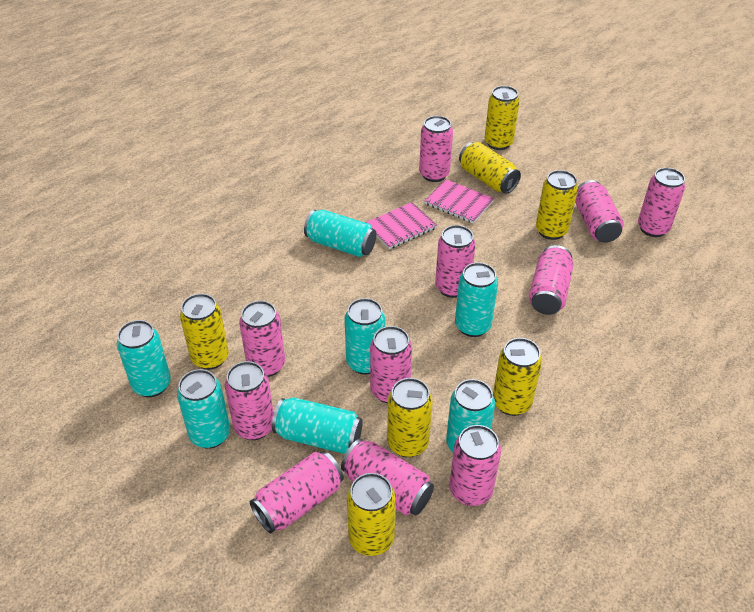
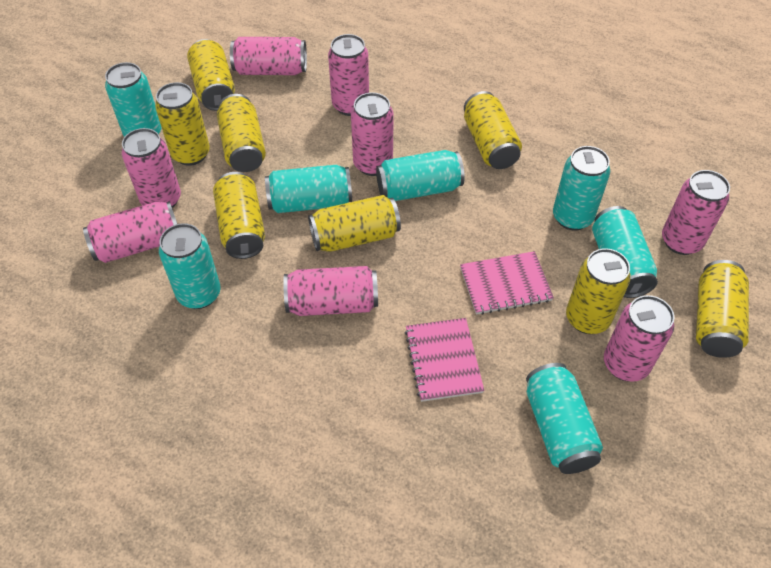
pink can: 11 -> 8
yellow can: 7 -> 8

